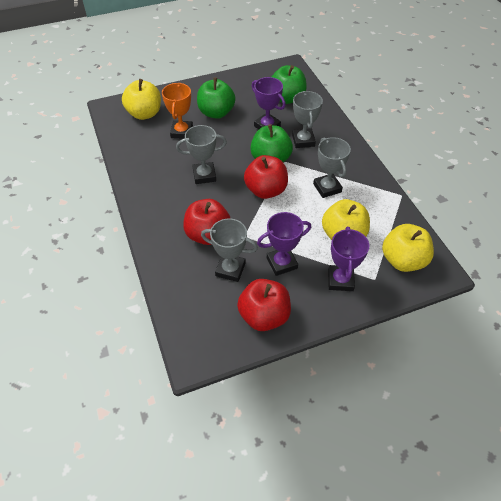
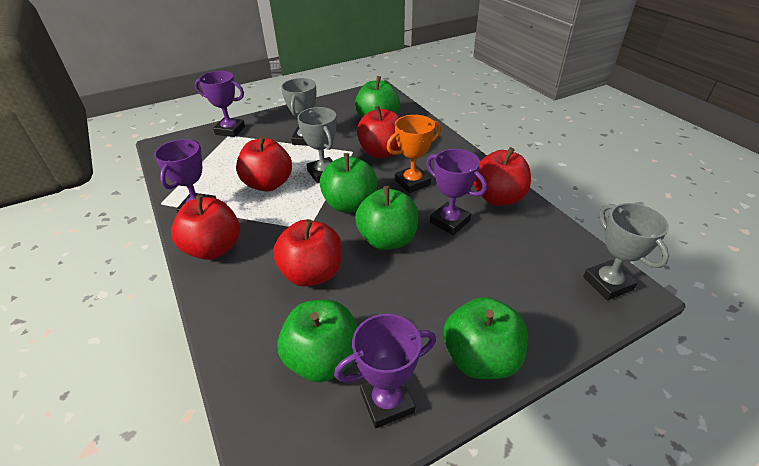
green apple: 3 -> 5
grey trophy: 4 -> 3
purple trophy: 3 -> 4
red apple: 3 -> 5
yellow apple: 3 -> 0

